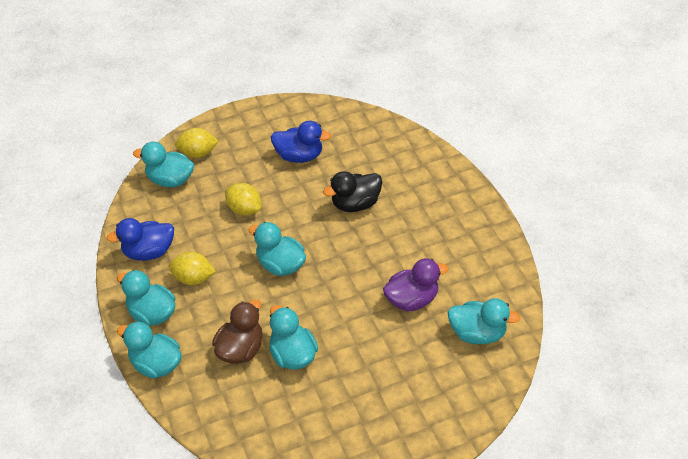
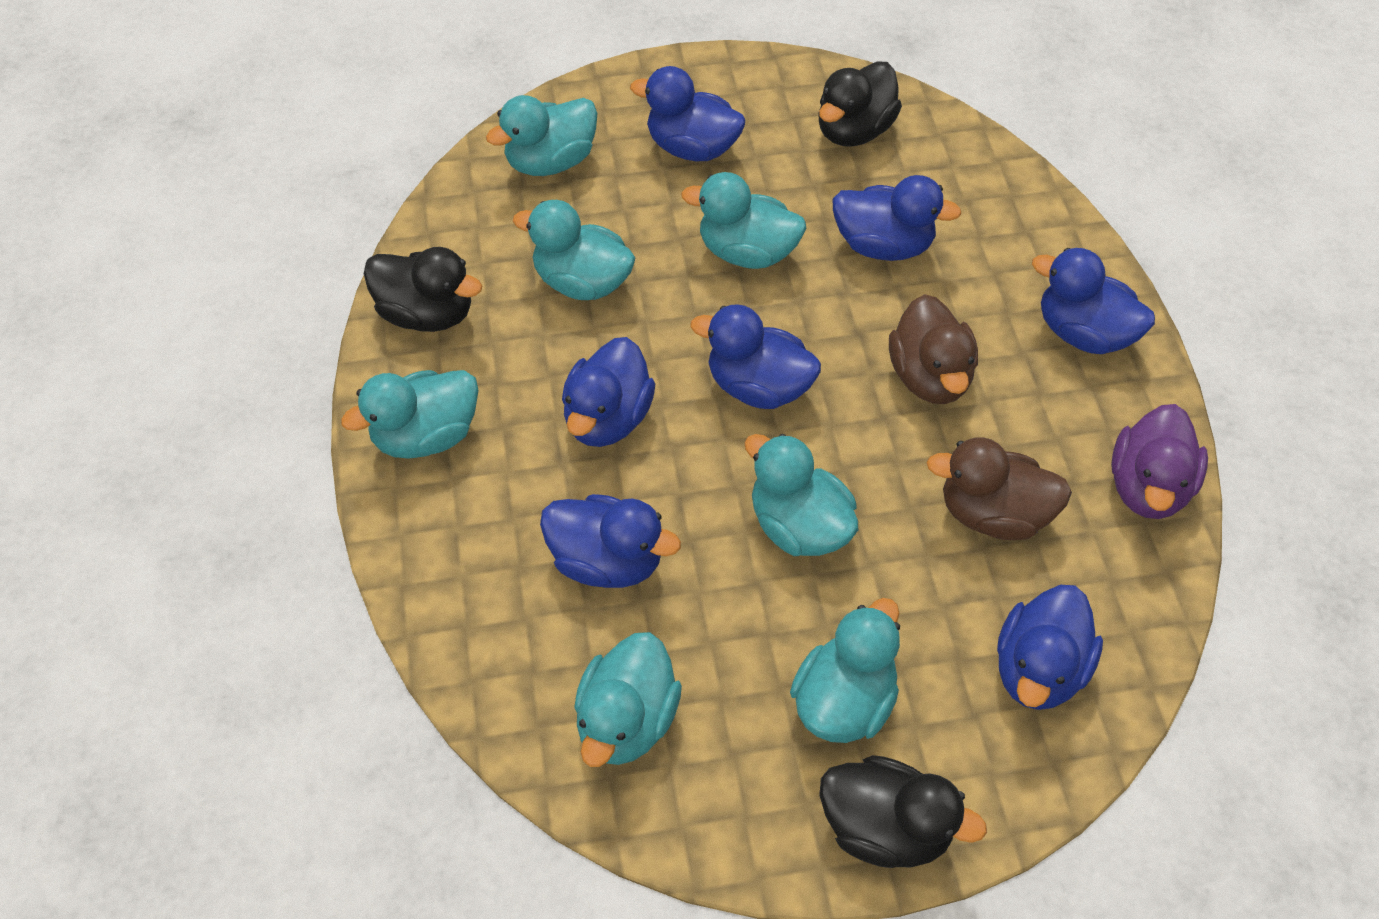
black duck: 1 -> 3
blue duck: 2 -> 7
brown duck: 1 -> 2
turquoise duck: 6 -> 7
yellow lemon: 3 -> 0

